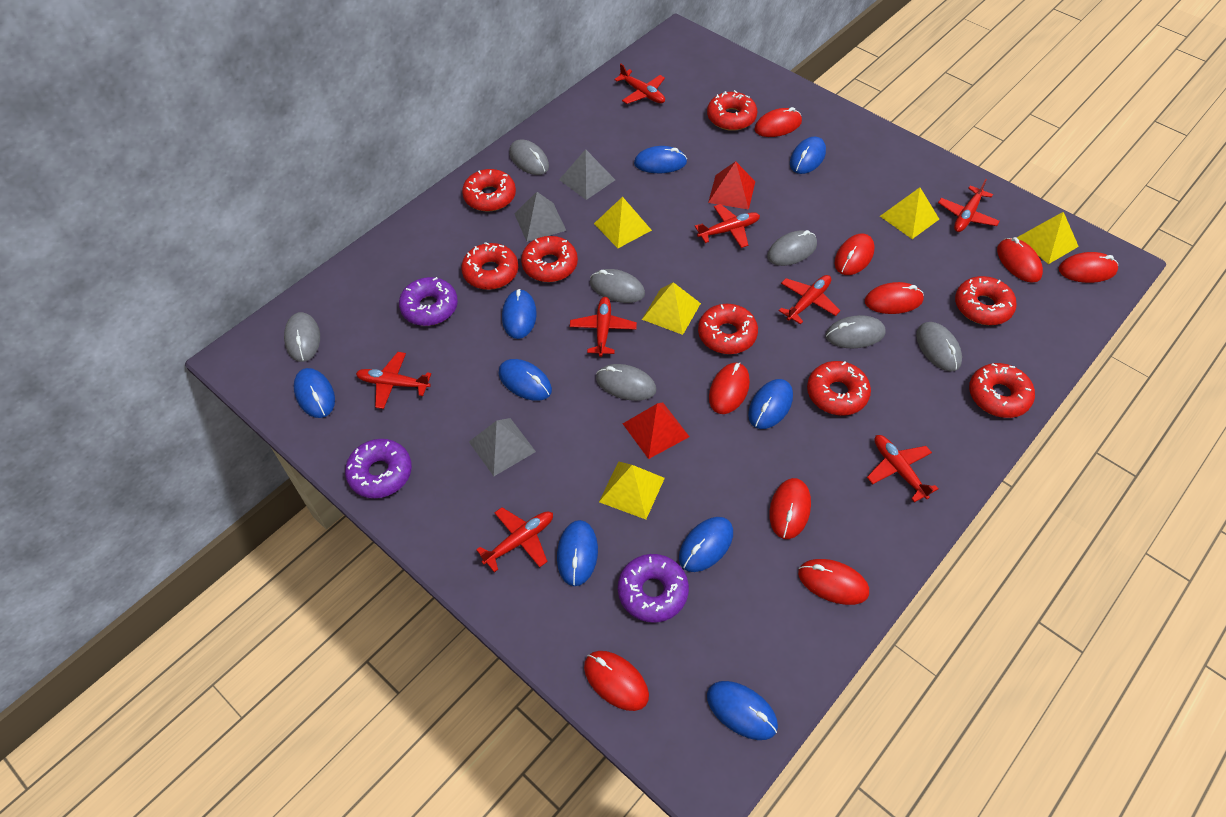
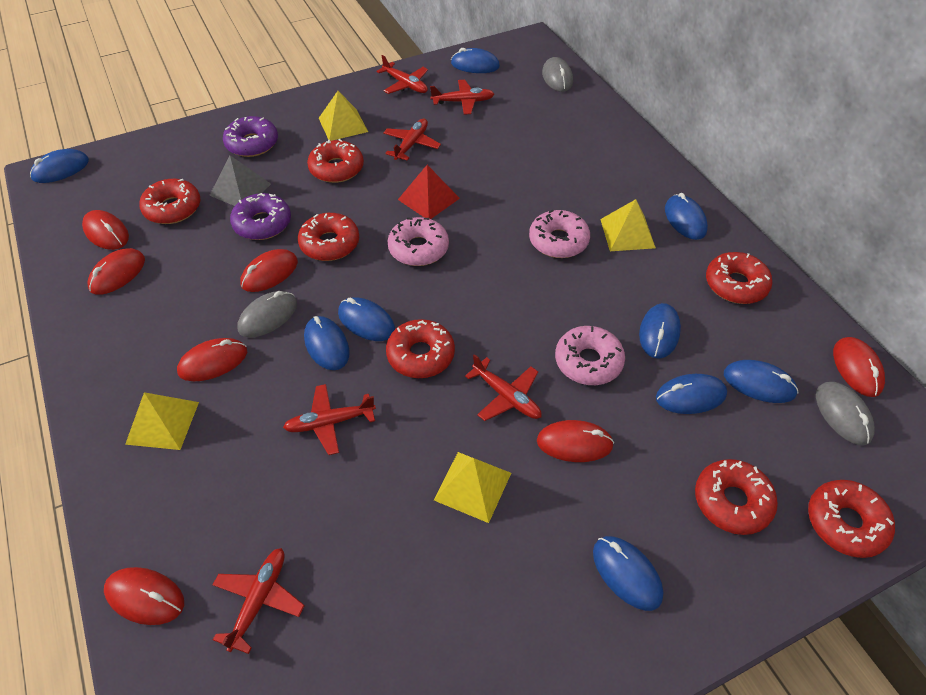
grey mouse: 7 -> 3
grey pyramid: 3 -> 1
pink donut: 0 -> 3
purple donut: 3 -> 2
red donut: 8 -> 7
red mouse: 9 -> 7
red plane: 8 -> 6
red pyramid: 2 -> 1
yellow pyramid: 5 -> 4

